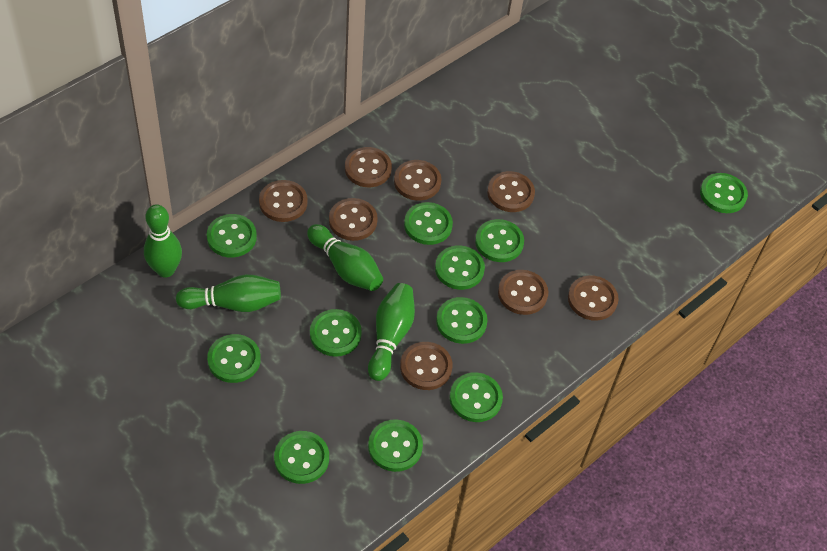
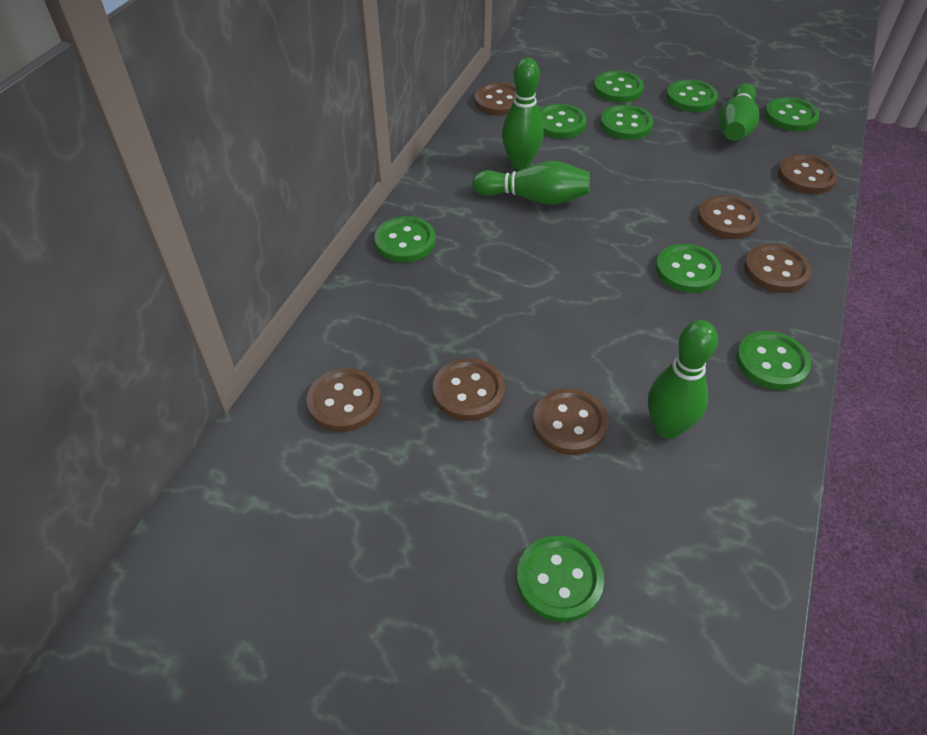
brown button: 8 -> 7
green button: 11 -> 9

